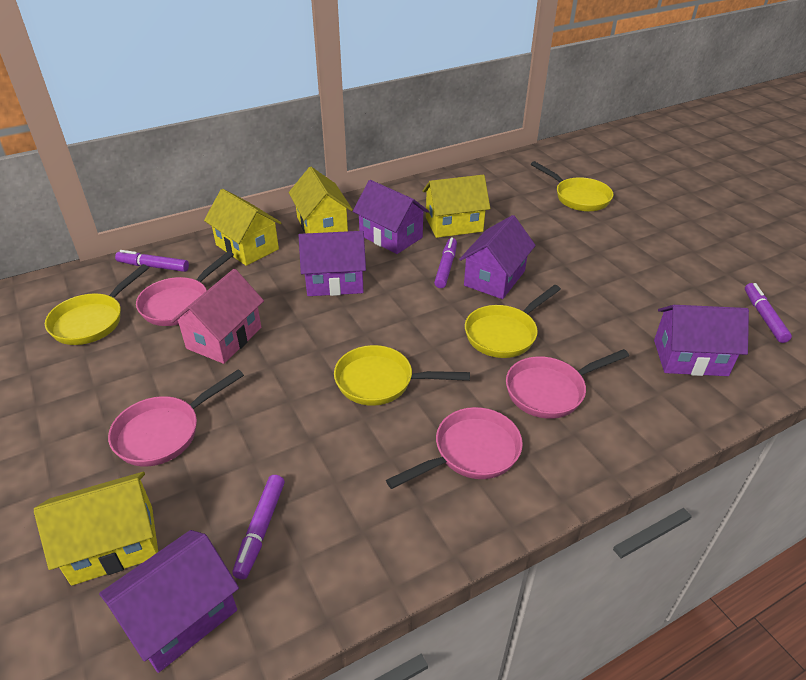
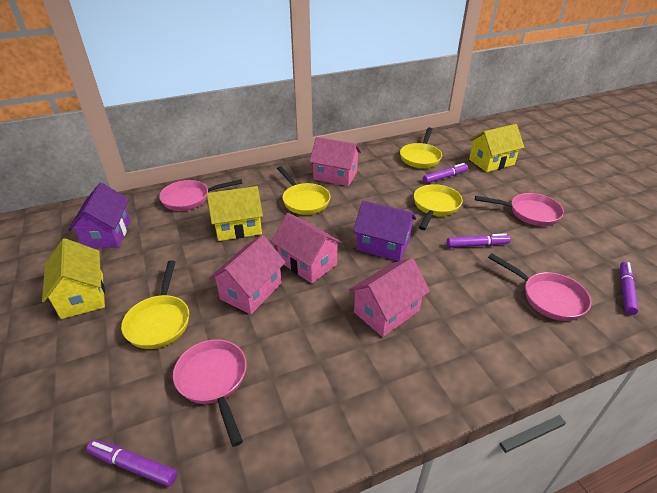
pink house: 1 -> 4
purple house: 5 -> 2
yellow house: 4 -> 3

